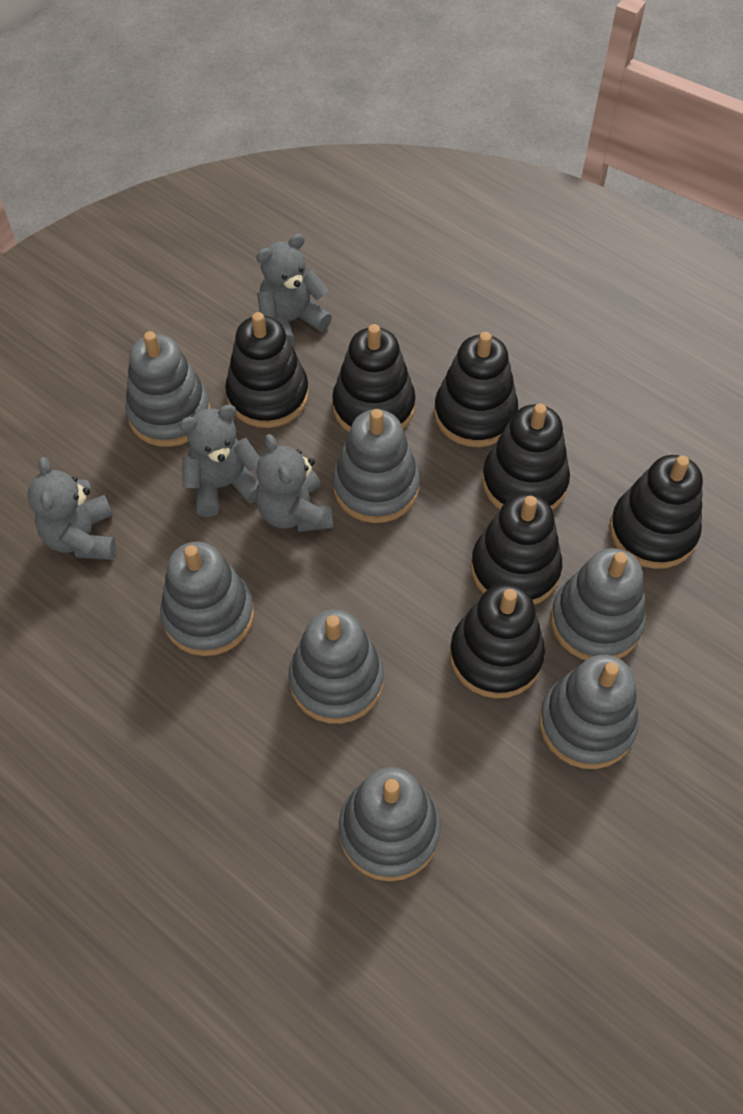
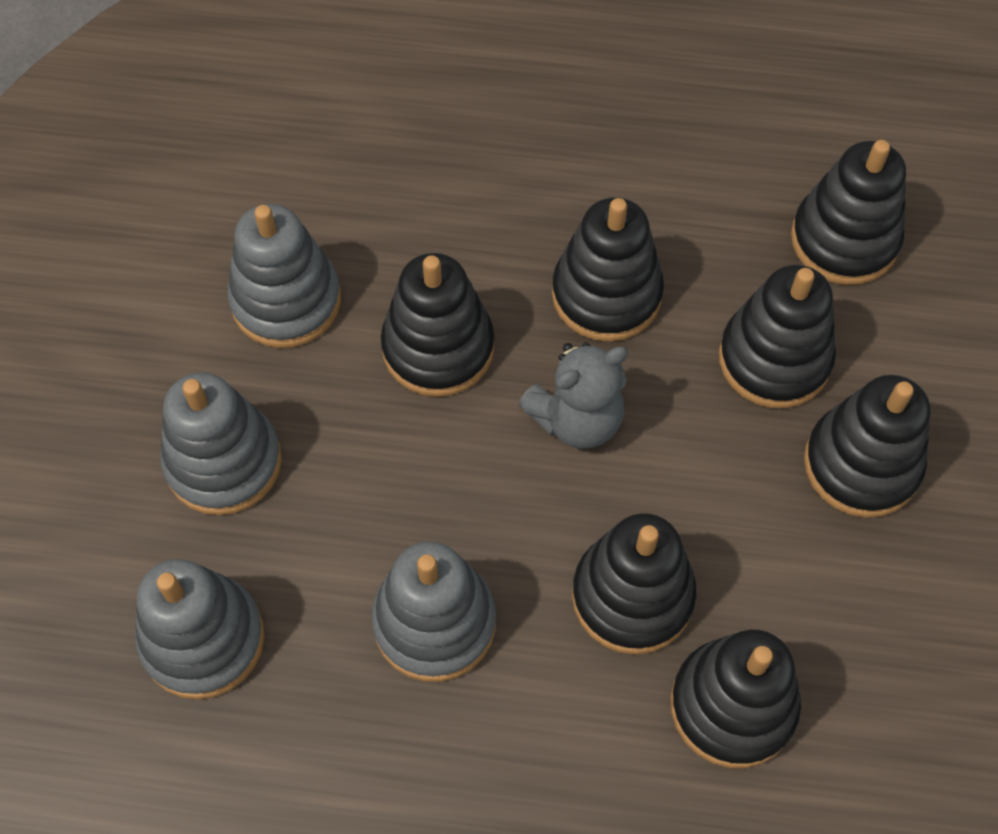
grey stacking toy: 7 -> 4
grey teddy bear: 4 -> 1

